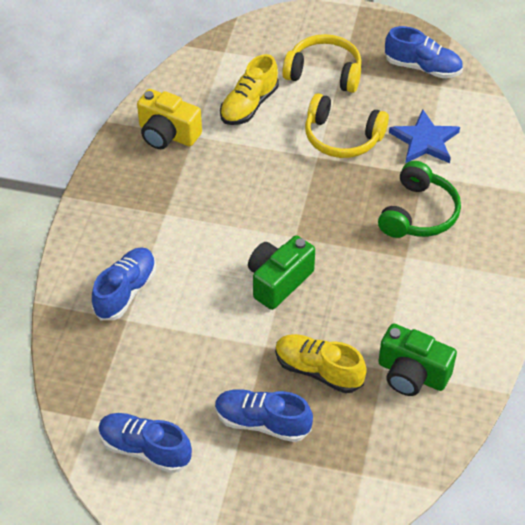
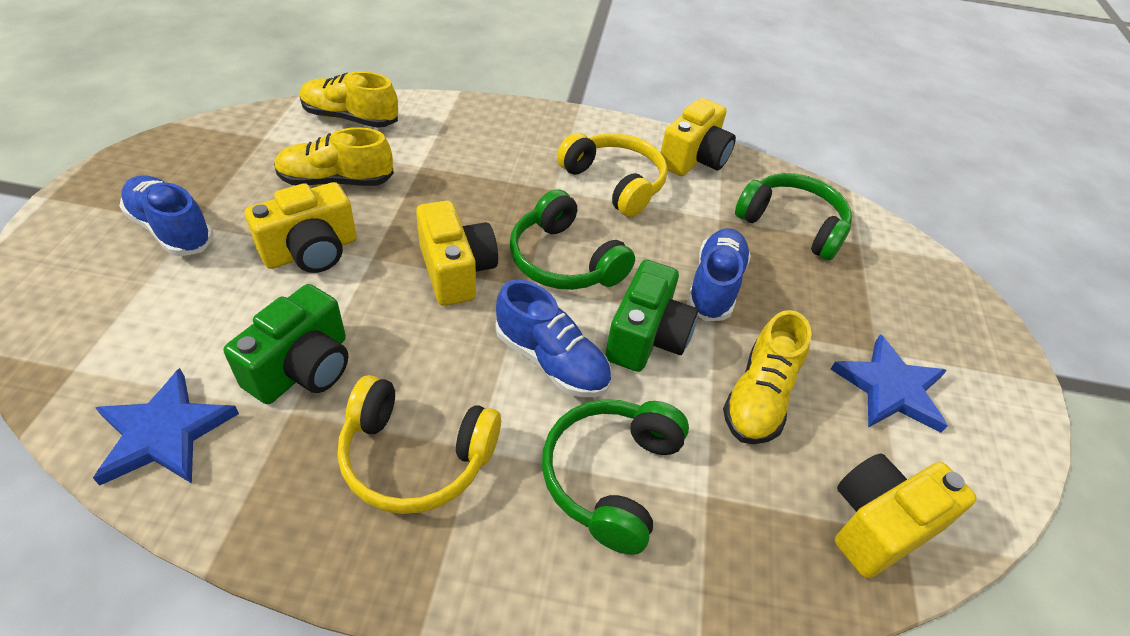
blue shoe: 4 -> 3
blue star: 1 -> 2
green headphones: 1 -> 3
yellow camera: 1 -> 4
yellow shoe: 2 -> 3

